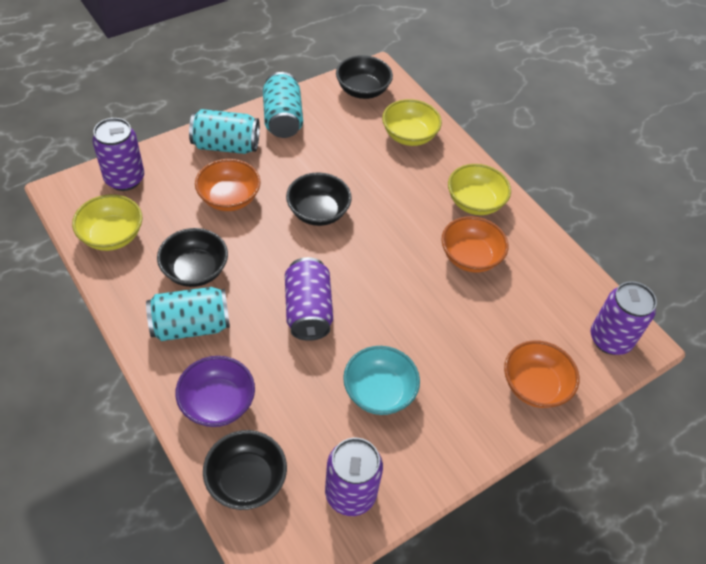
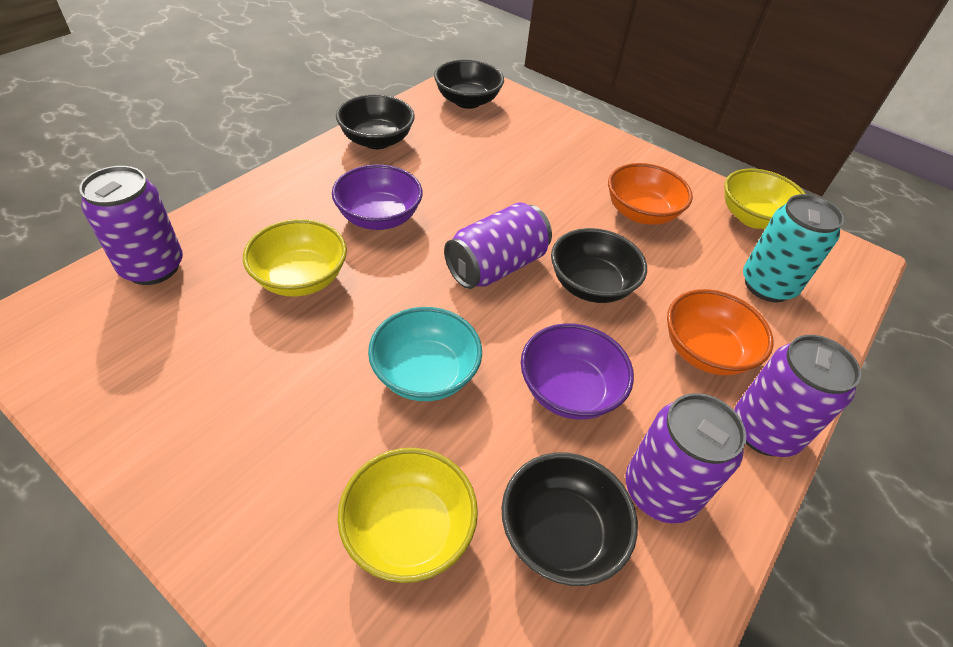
orange bowl: 3 -> 2
purple bowl: 1 -> 2
turquoise can: 3 -> 1

